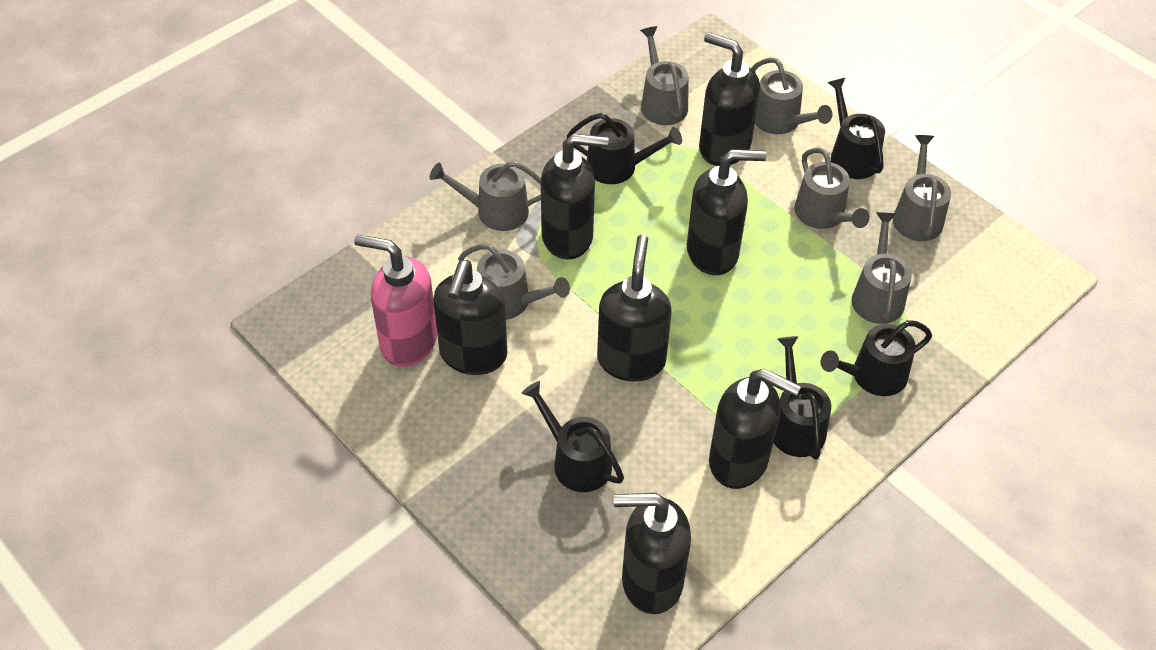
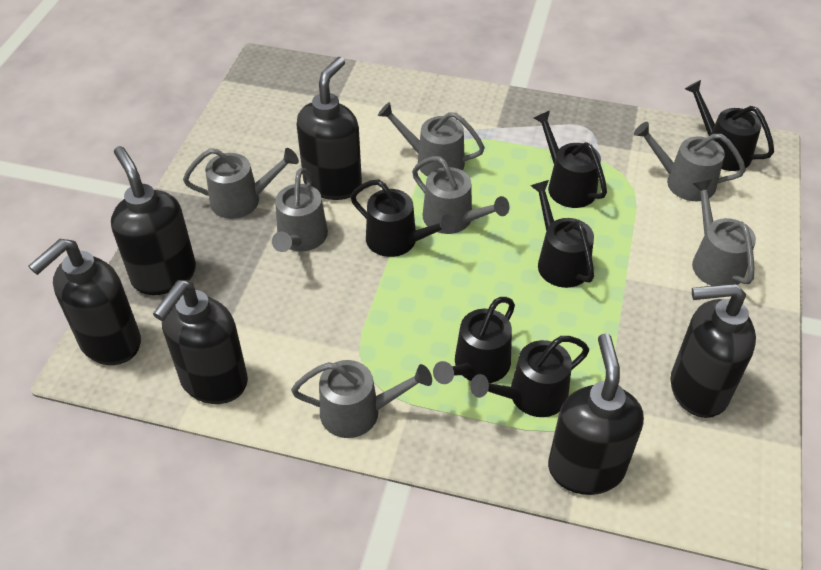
black soap dispenser: 7 -> 6
black watering can: 5 -> 6
pink soap dispenser: 1 -> 0

